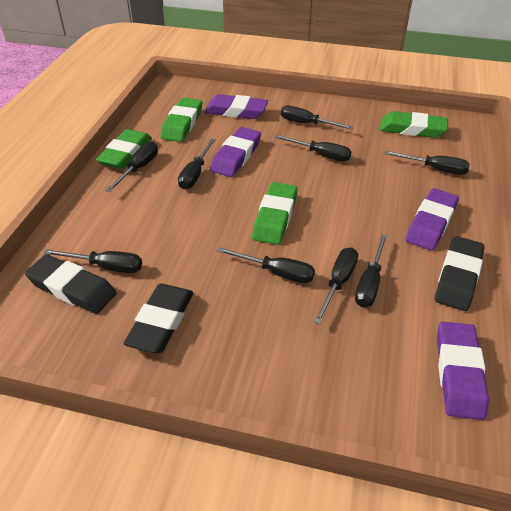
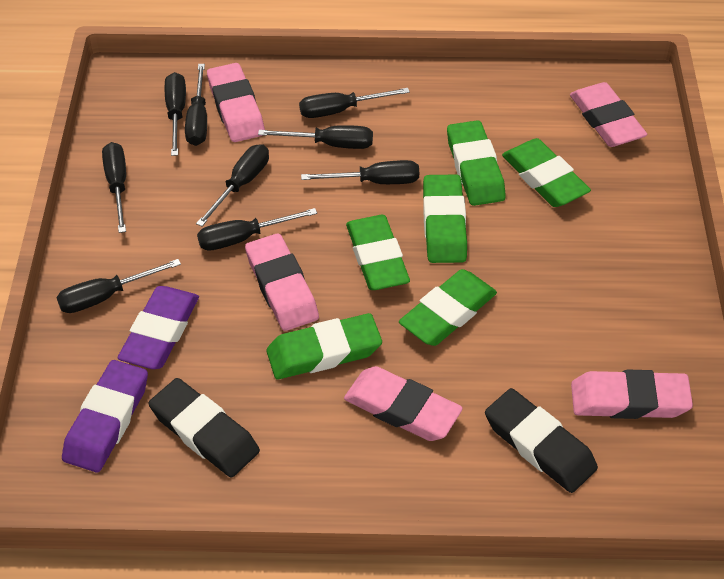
black eraser: 3 -> 2
green eraser: 4 -> 6
pink eraser: 0 -> 5
purple eraser: 4 -> 2

